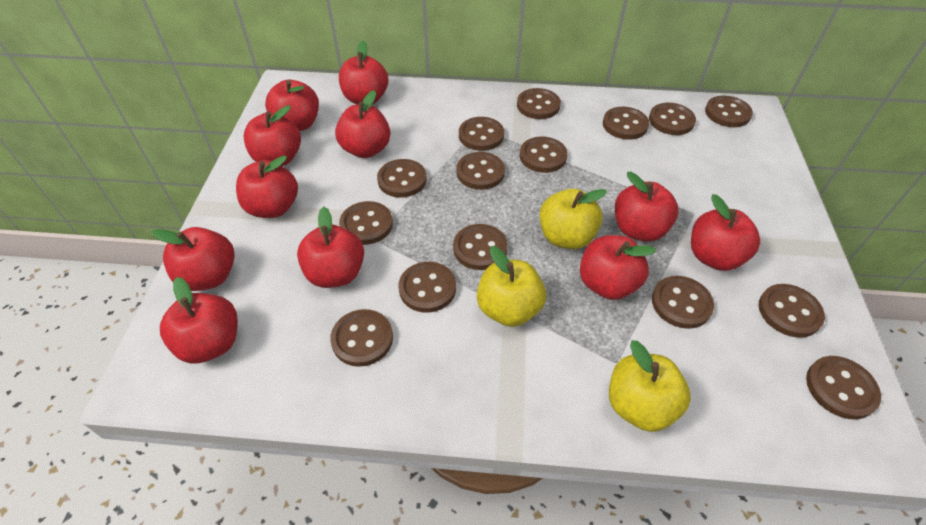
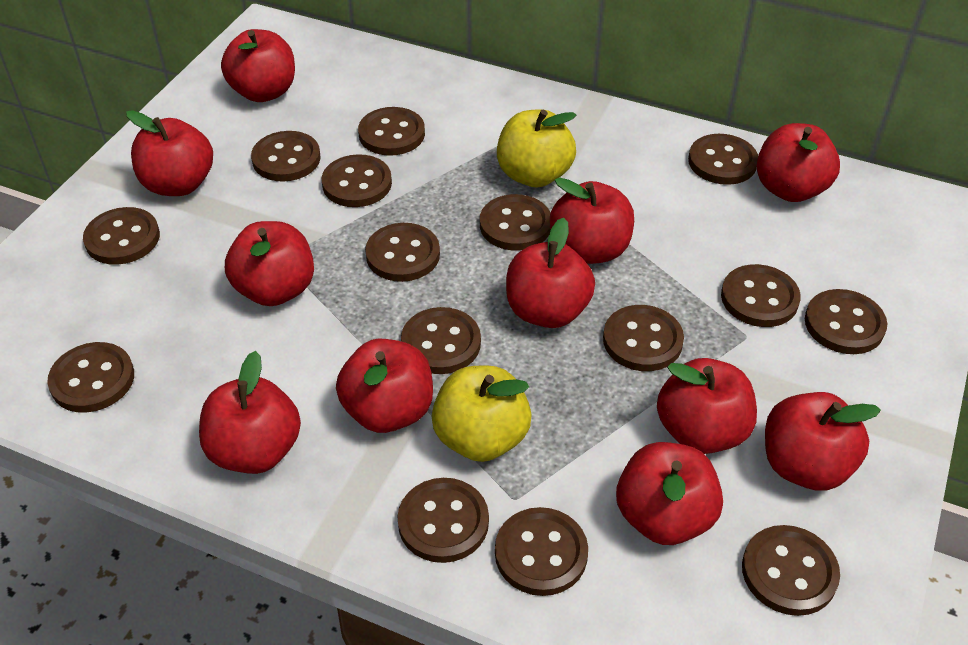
yellow apple: 3 -> 2

